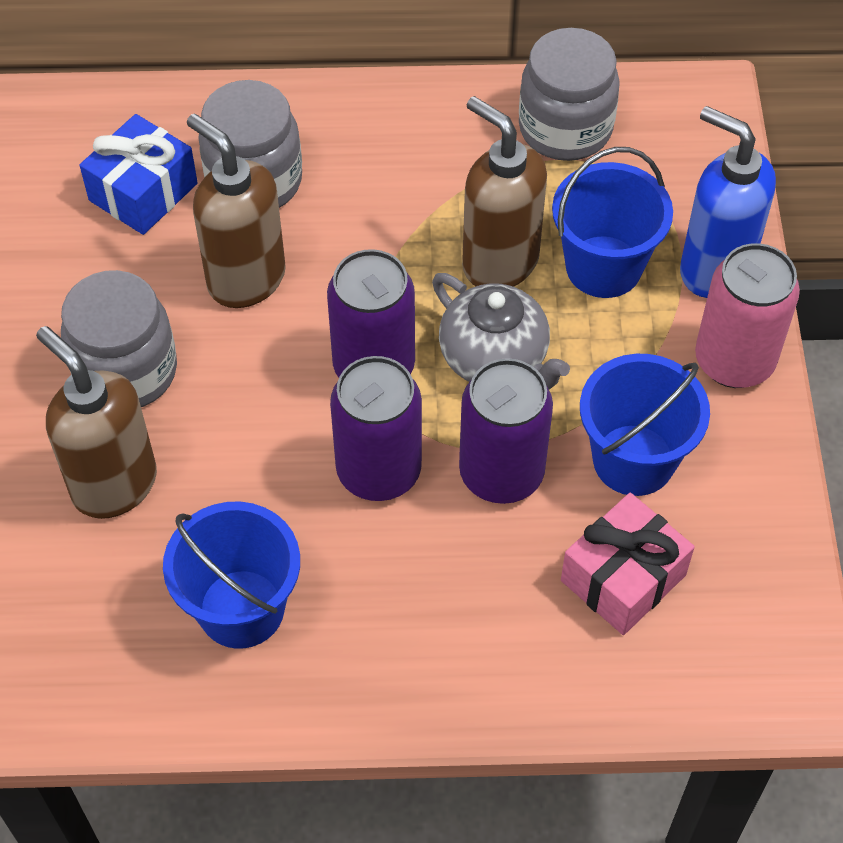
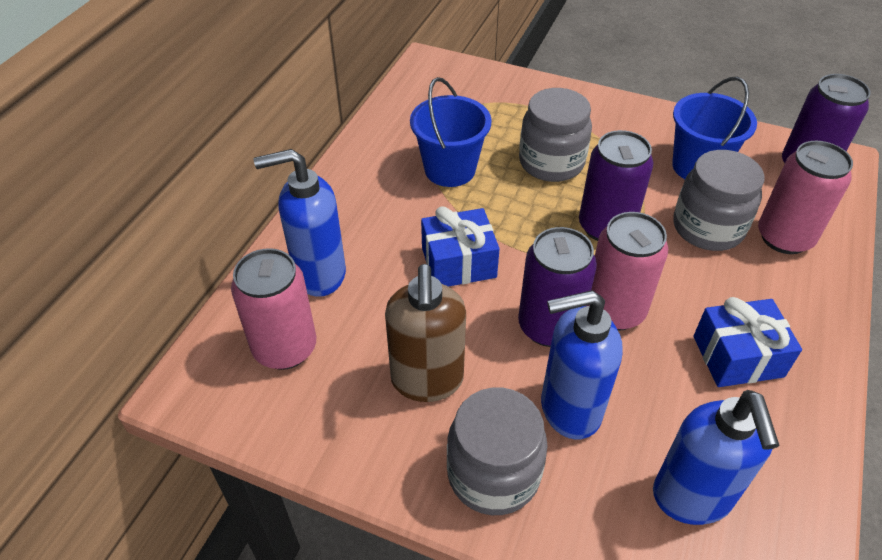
blue bucket: 3 -> 2
blue gift: 1 -> 2
blue soap dispenser: 1 -> 3
brown soap dispenser: 3 -> 1
grey teapot: 1 -> 0
pink can: 1 -> 3
pink gift: 1 -> 0

